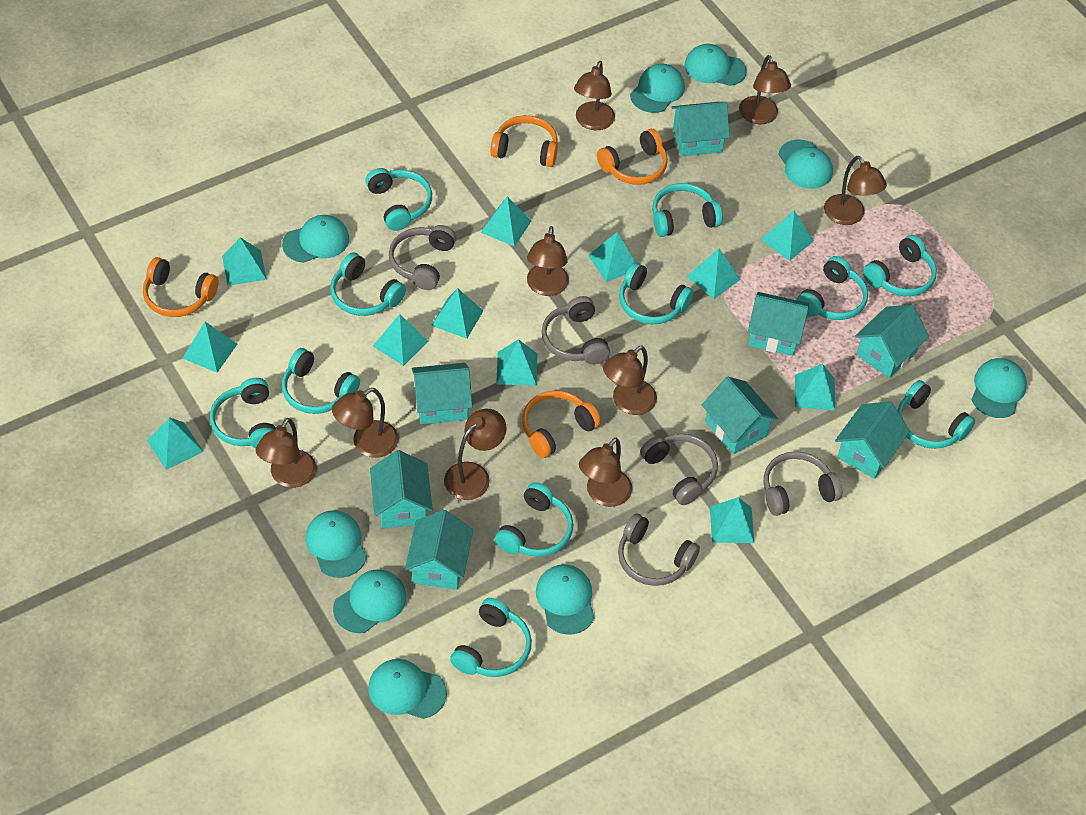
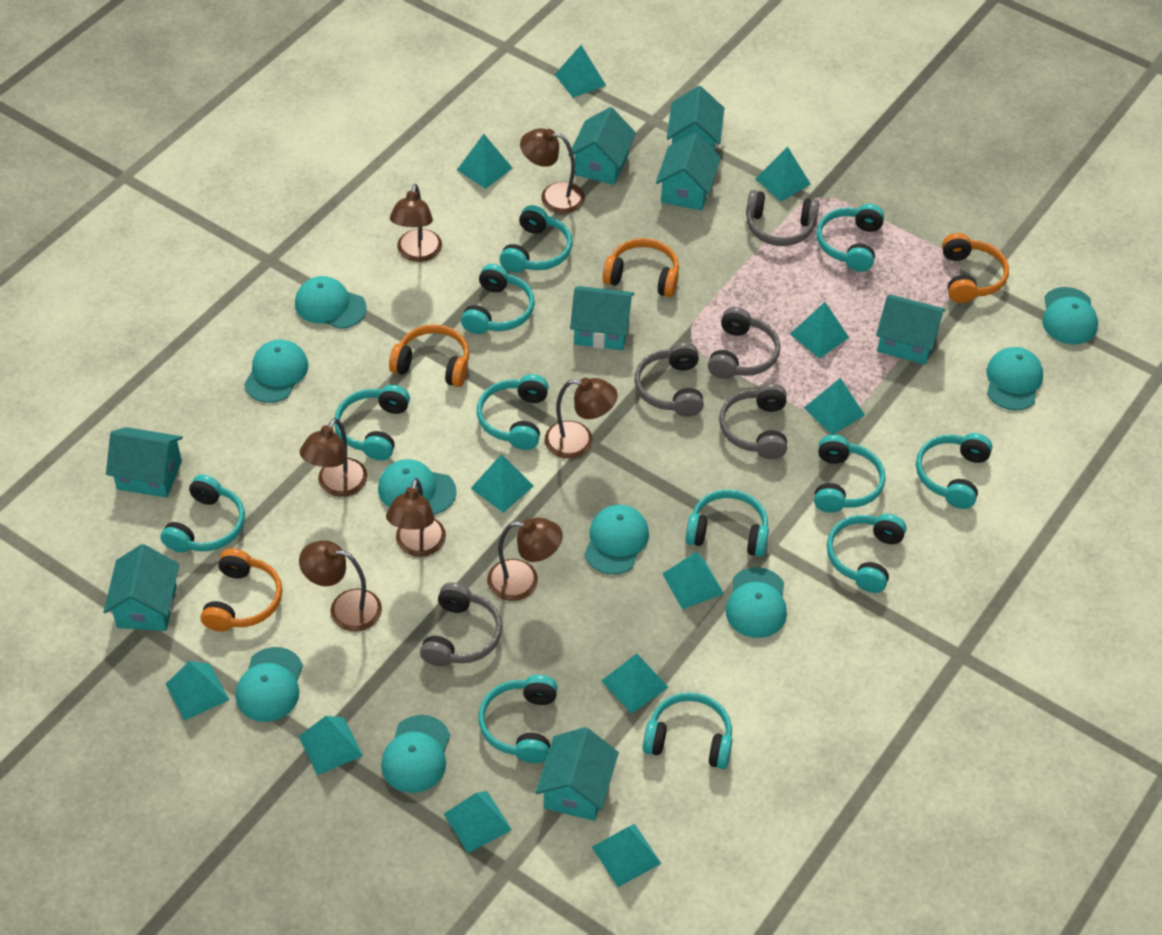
brown lamp: 9 -> 7
turquoise headphones: 11 -> 12

